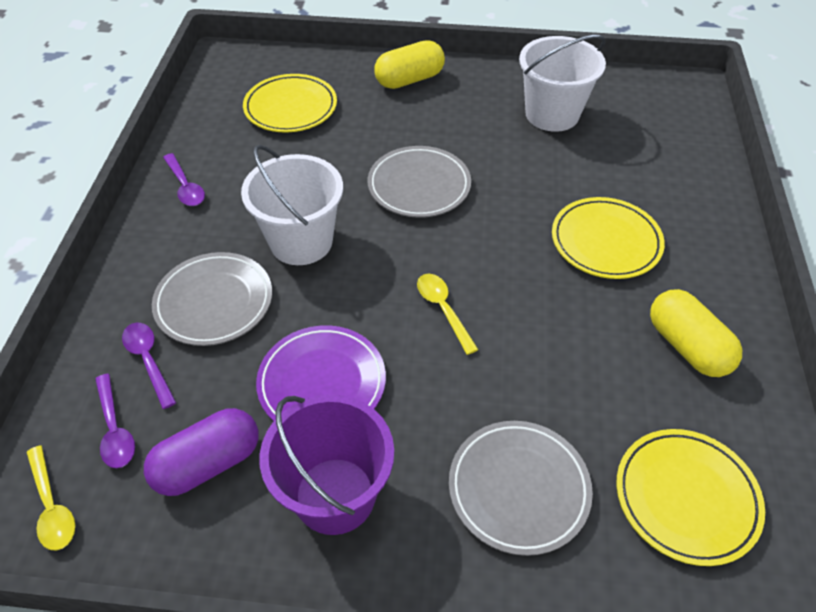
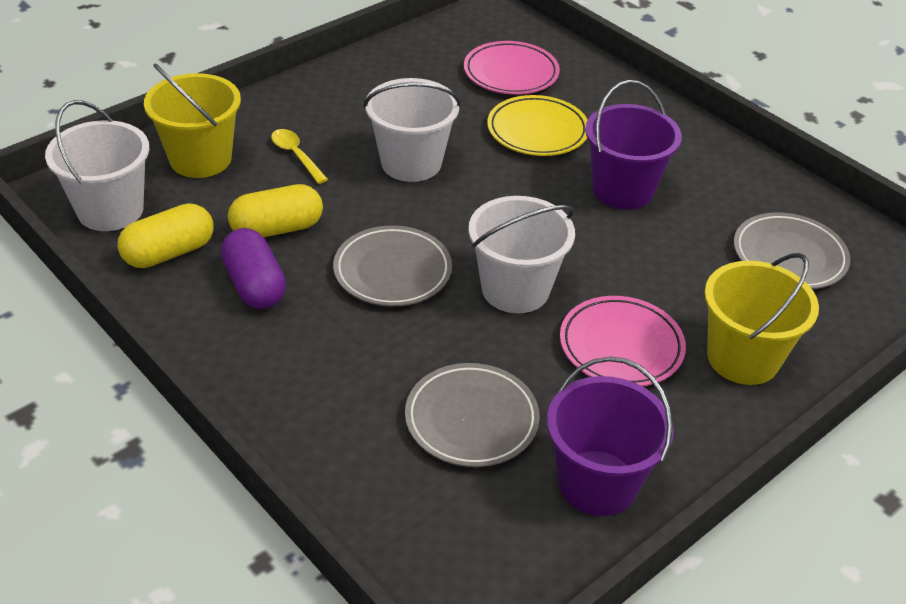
pink plate: 0 -> 2
purple bucket: 1 -> 2
purple plate: 1 -> 0
purple spoon: 3 -> 0
white bucket: 2 -> 3
yellow bucket: 0 -> 2
yellow plate: 3 -> 1
yellow spoon: 2 -> 1

